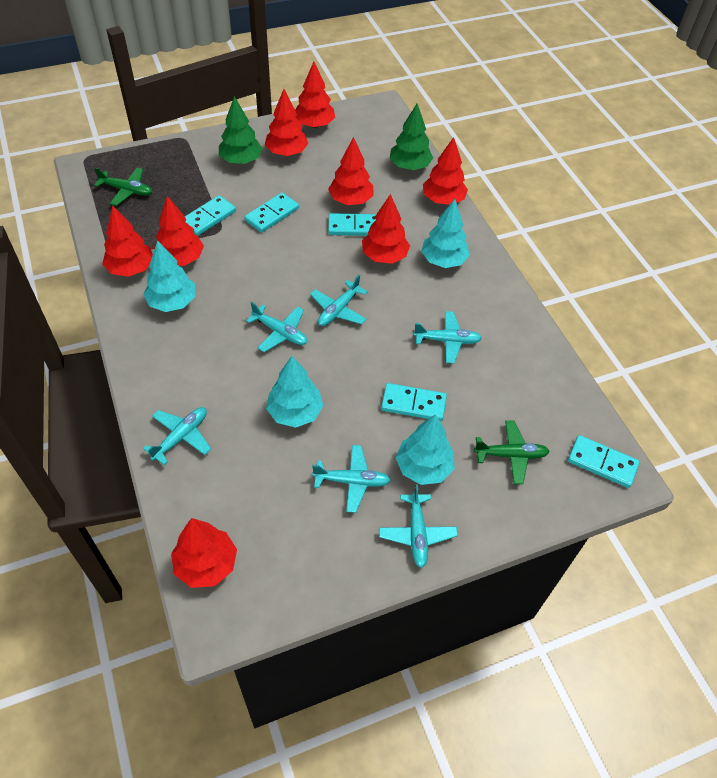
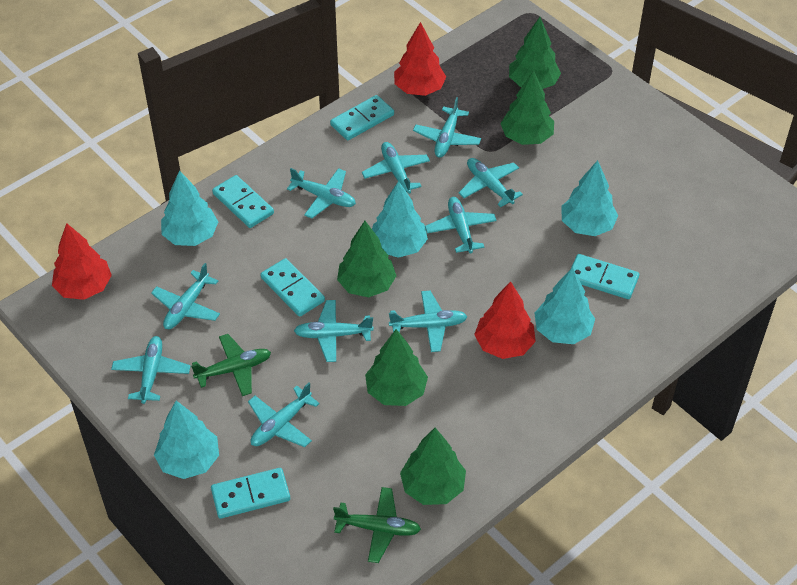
green tree: 2 -> 5
red tree: 8 -> 3
turquoise plane: 6 -> 10
turquoise tree: 4 -> 5

